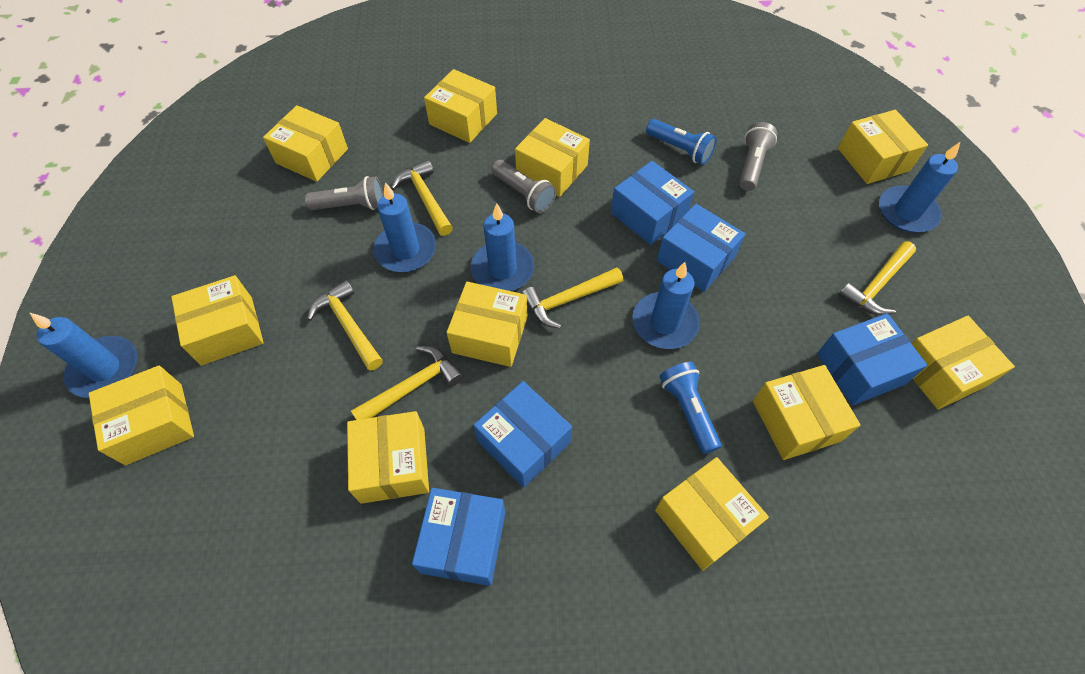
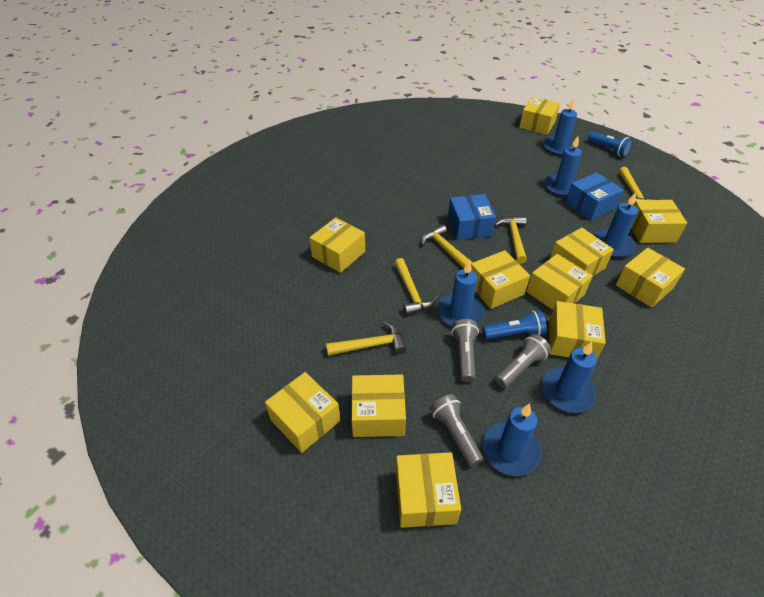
blue box: 5 -> 2
blue candle: 5 -> 6

